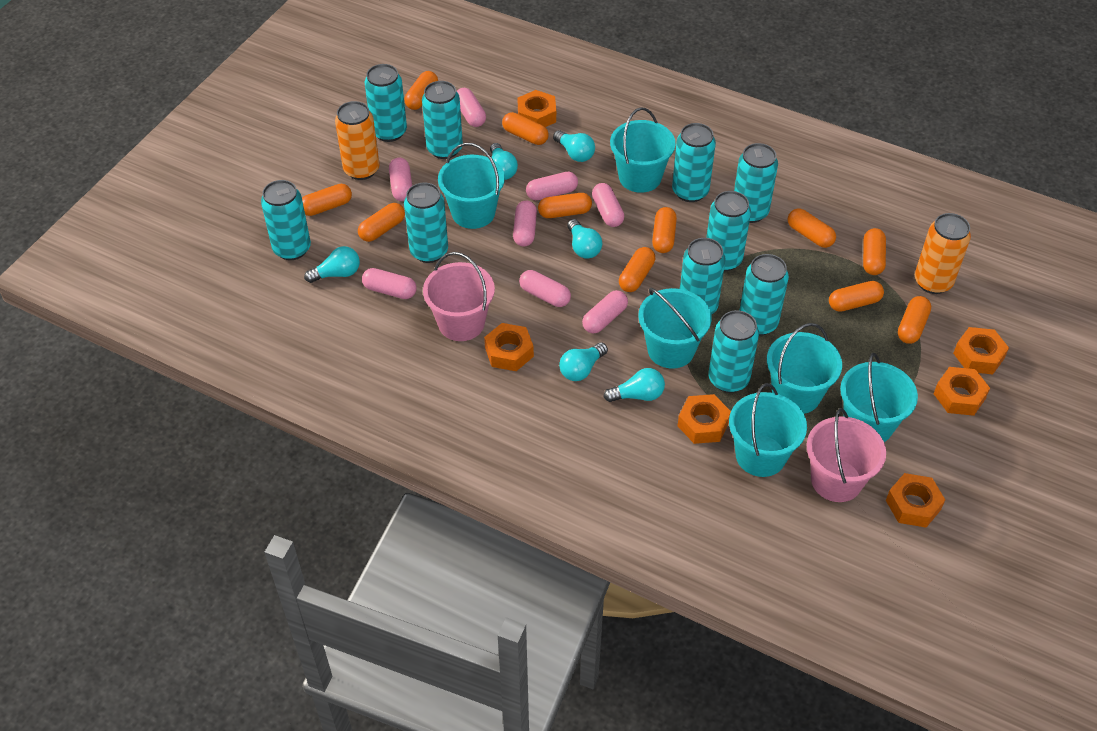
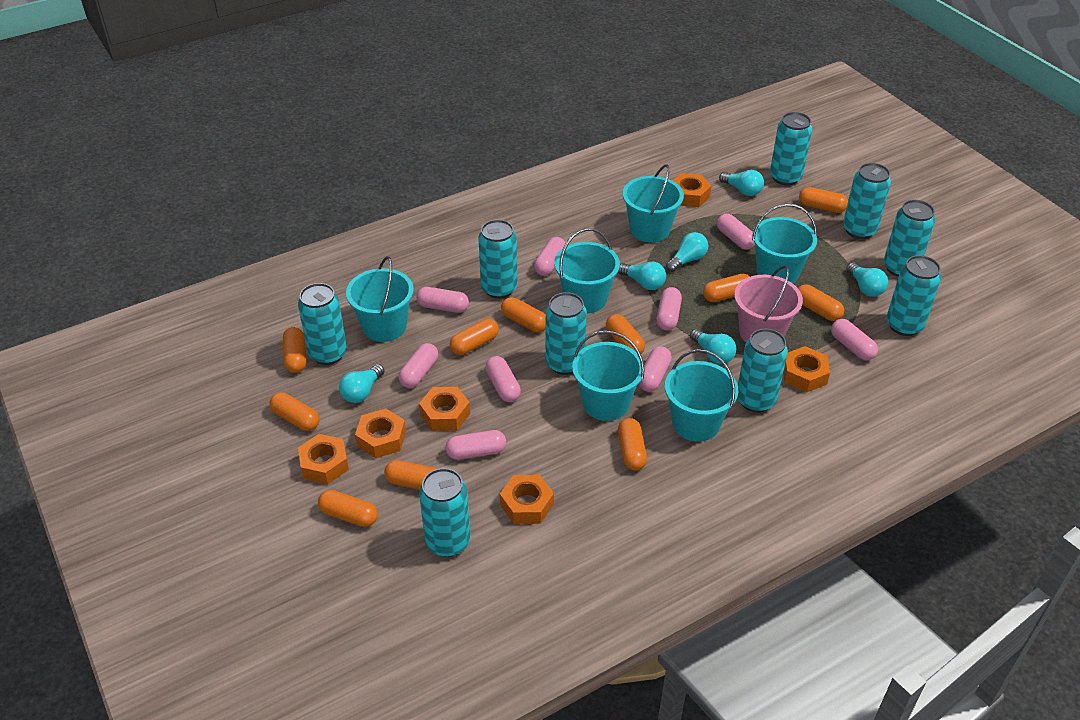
orange can: 2 -> 0
pink bucket: 2 -> 1
pink capsule: 8 -> 9
turquoise can: 10 -> 9

